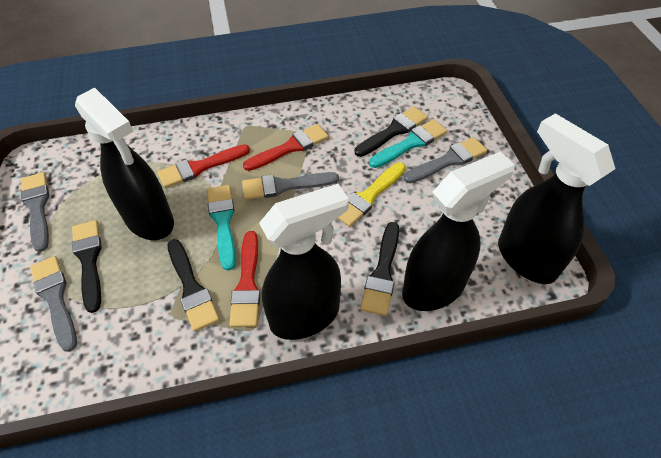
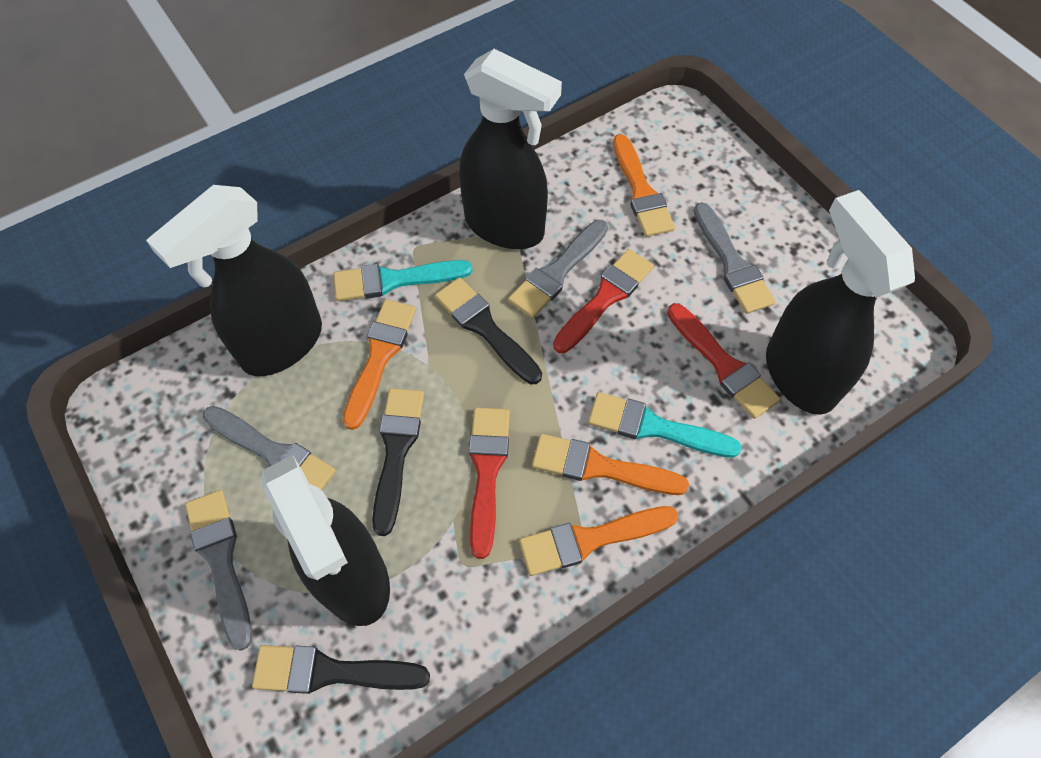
black brush: 4 -> 3
orange brush: 0 -> 4
yellow brush: 1 -> 0

